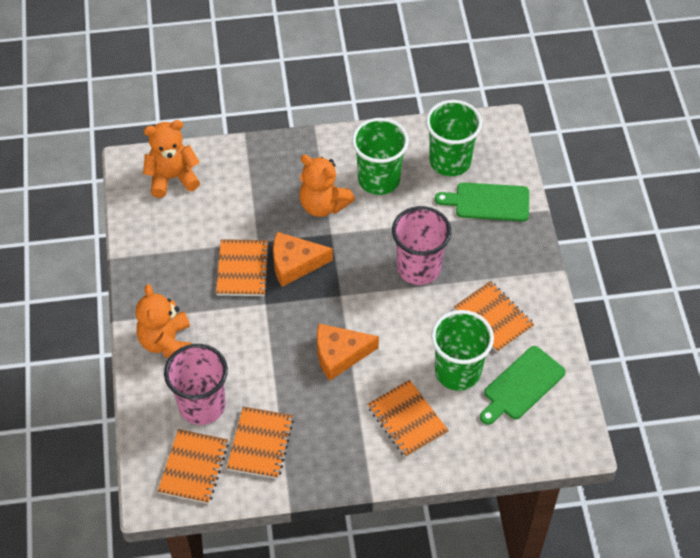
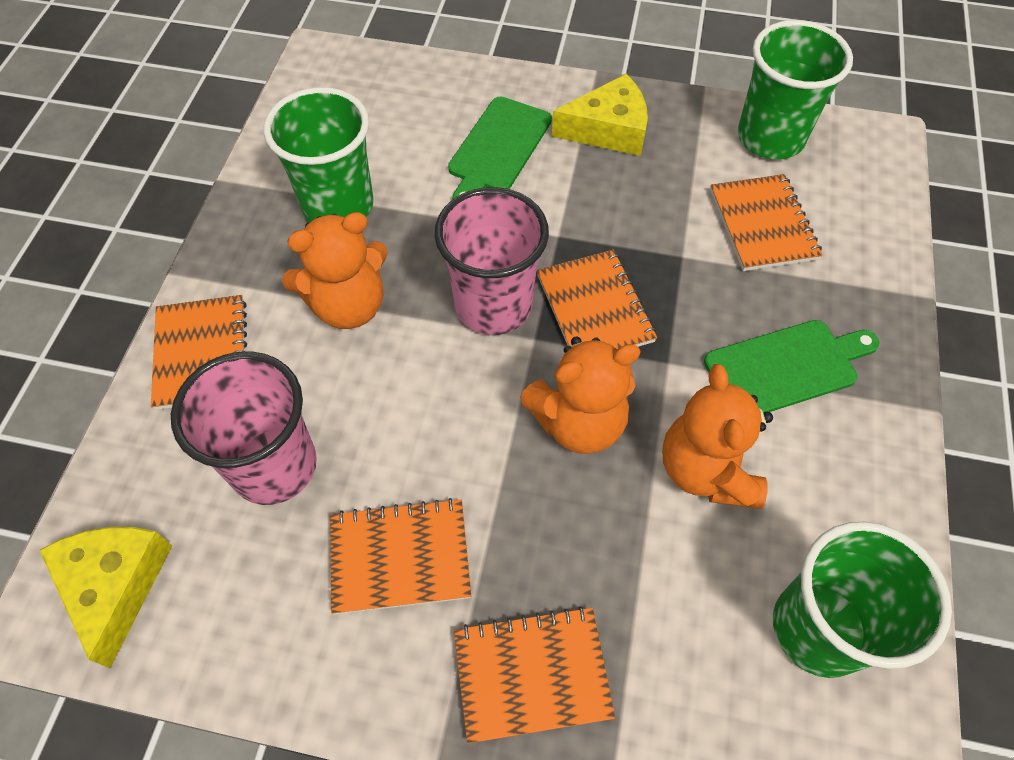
orange cheese: 2 -> 0
yellow cheese: 0 -> 2

